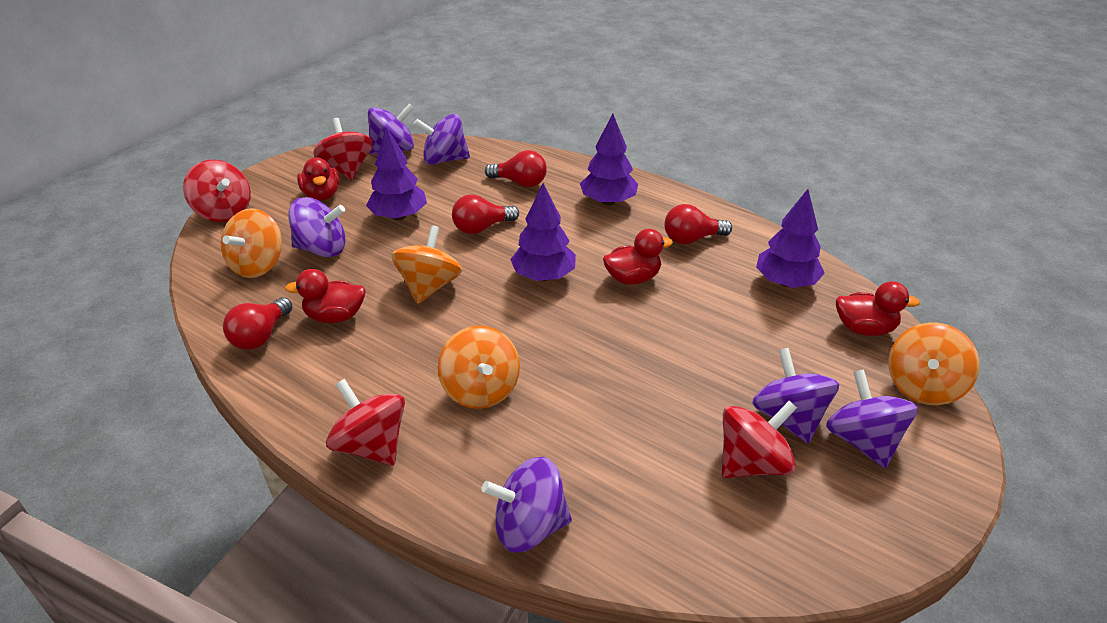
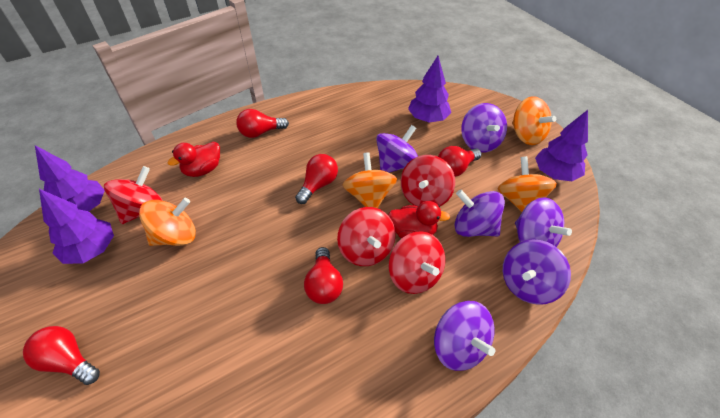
red duck: 4 -> 2
red light bulb: 4 -> 5

